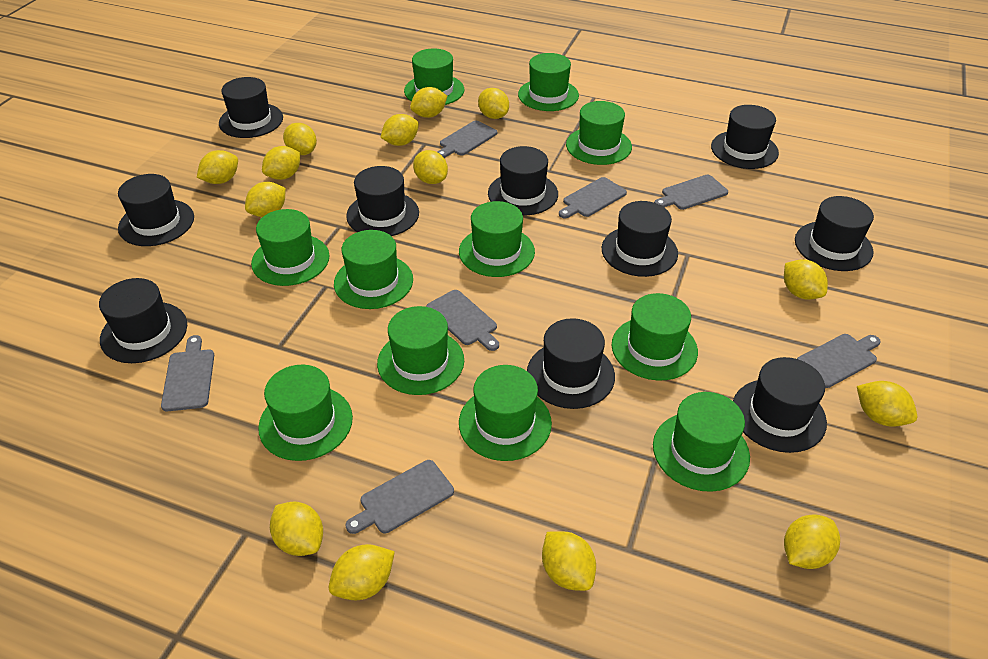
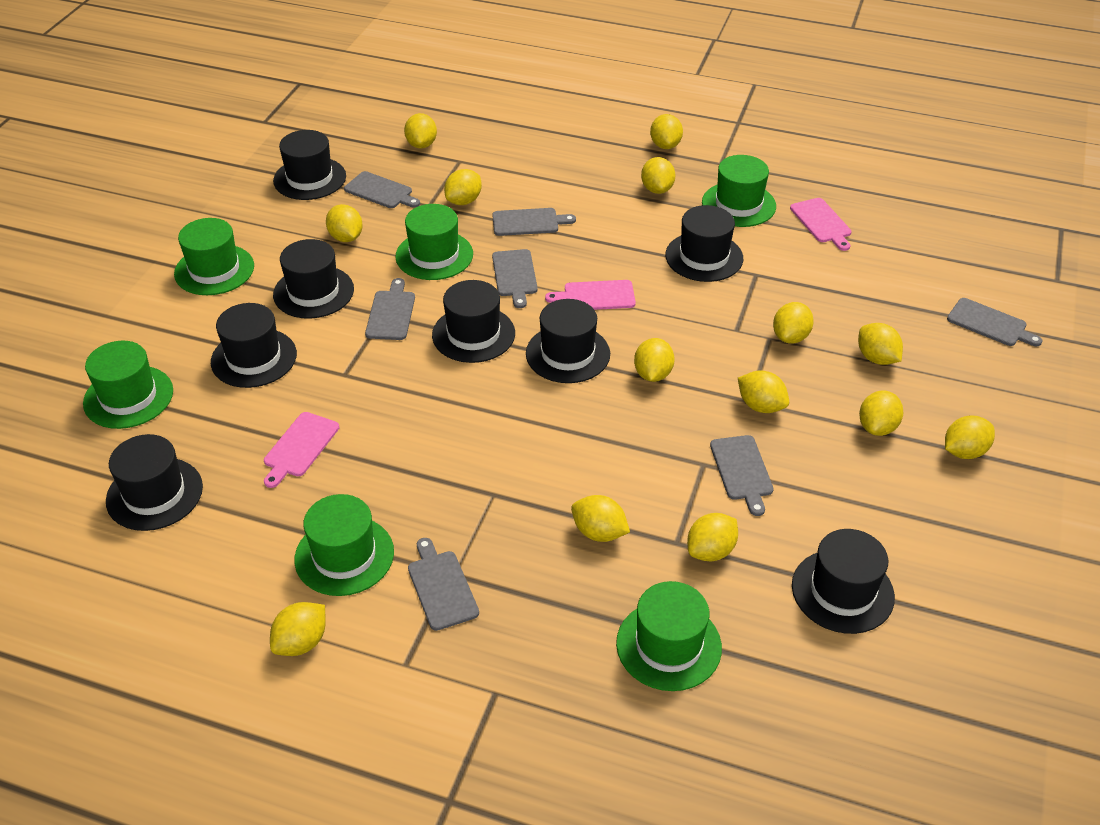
black hat: 10 -> 8
green hat: 11 -> 6
pink cutting board: 0 -> 3

